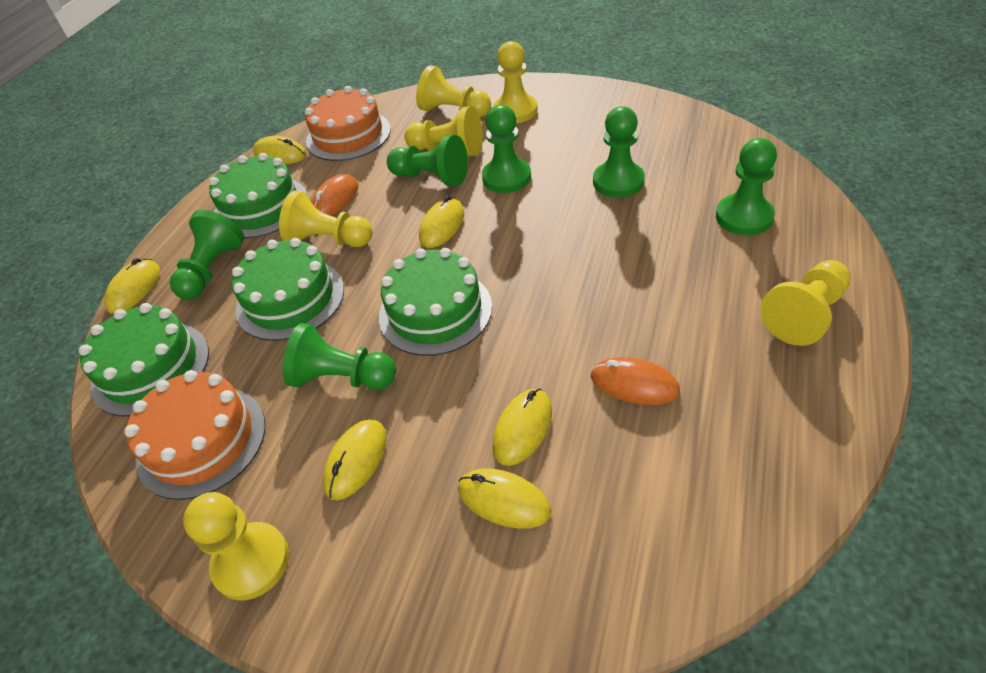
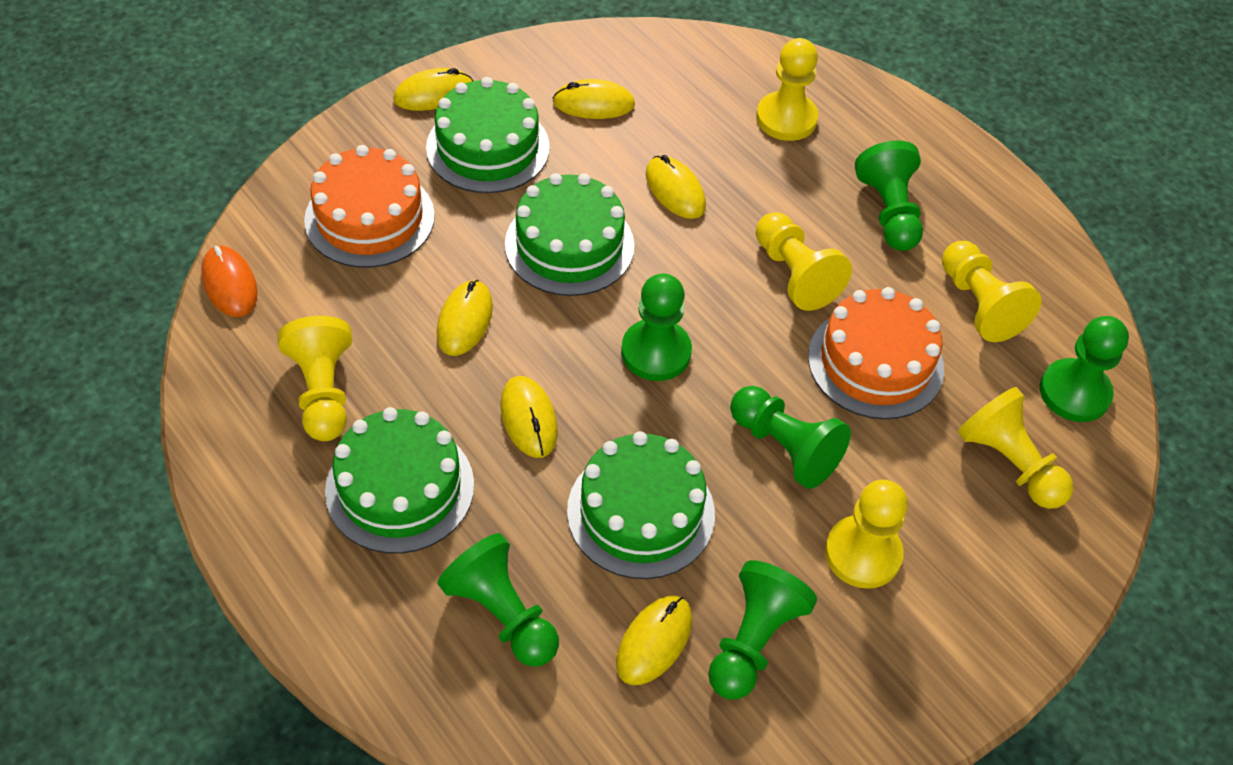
orange mouse: 2 -> 1

